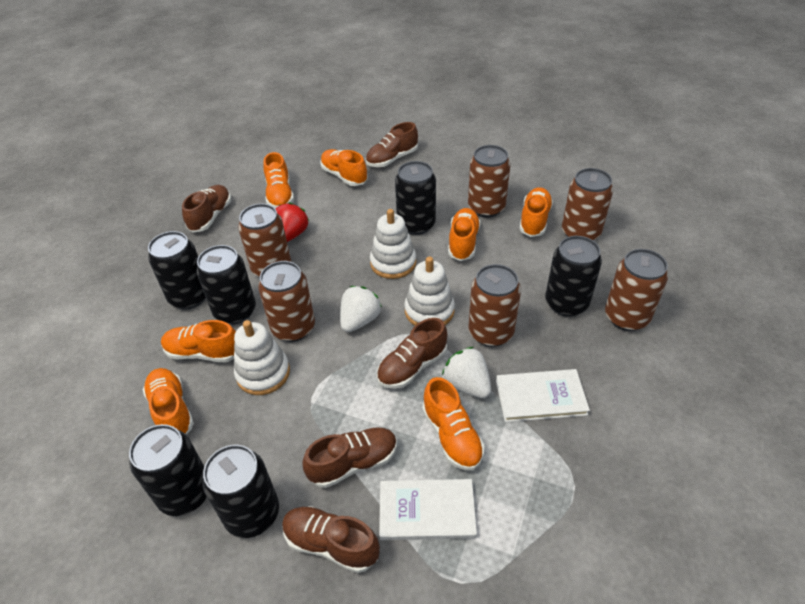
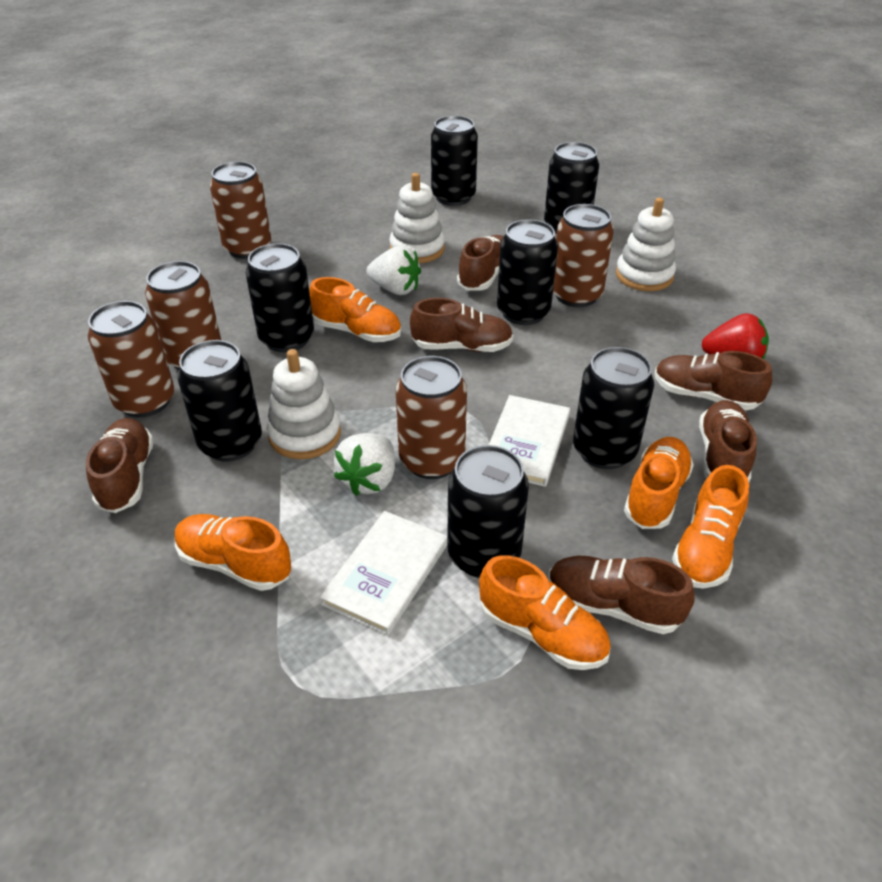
black can: 6 -> 7
brown can: 6 -> 5
brown shoe: 5 -> 6
orange shoe: 7 -> 5

